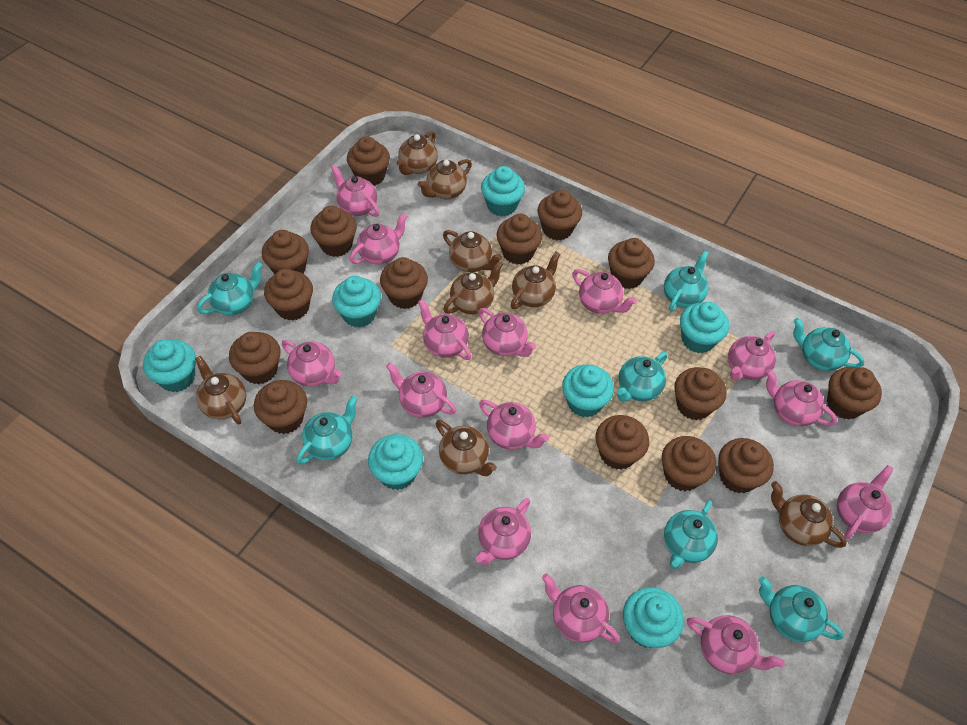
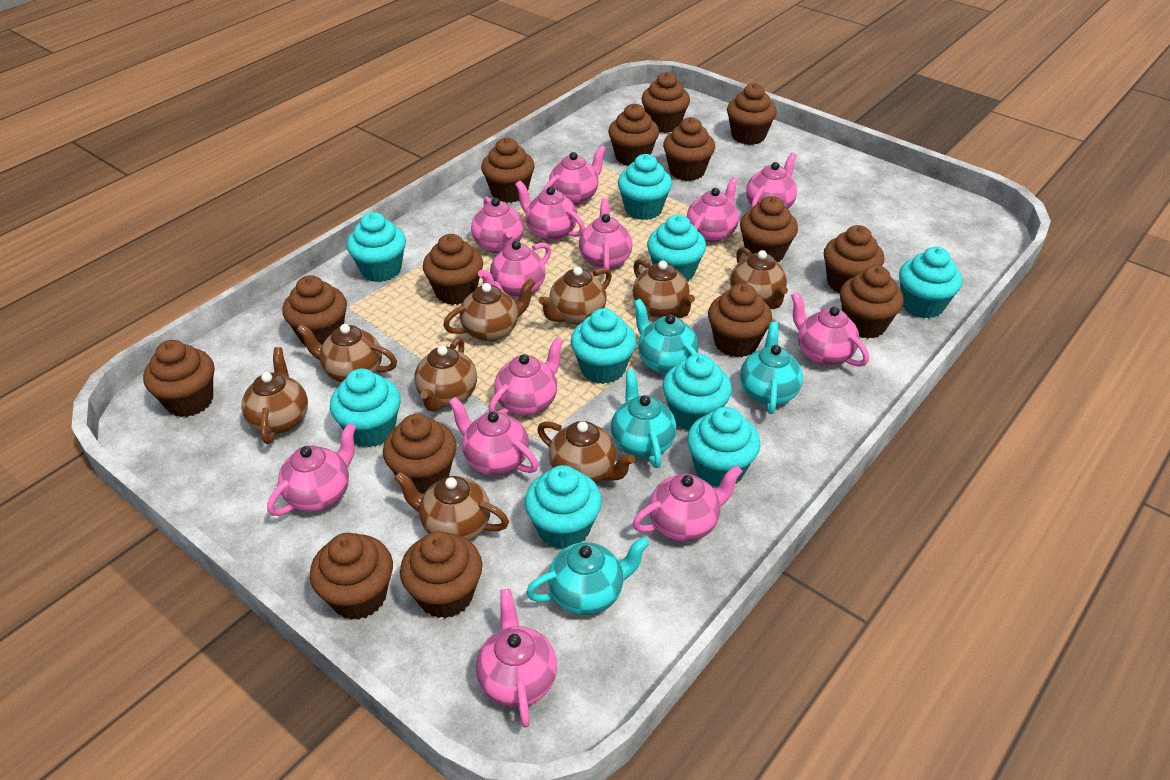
brown teapot: 8 -> 9
pink teapot: 14 -> 13
turquoise cupcake: 7 -> 9
turquoise teapot: 7 -> 4

